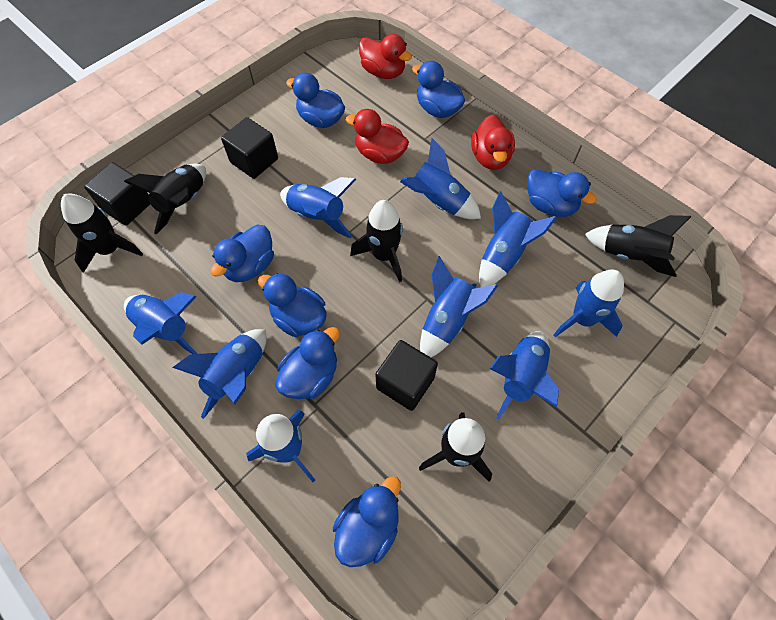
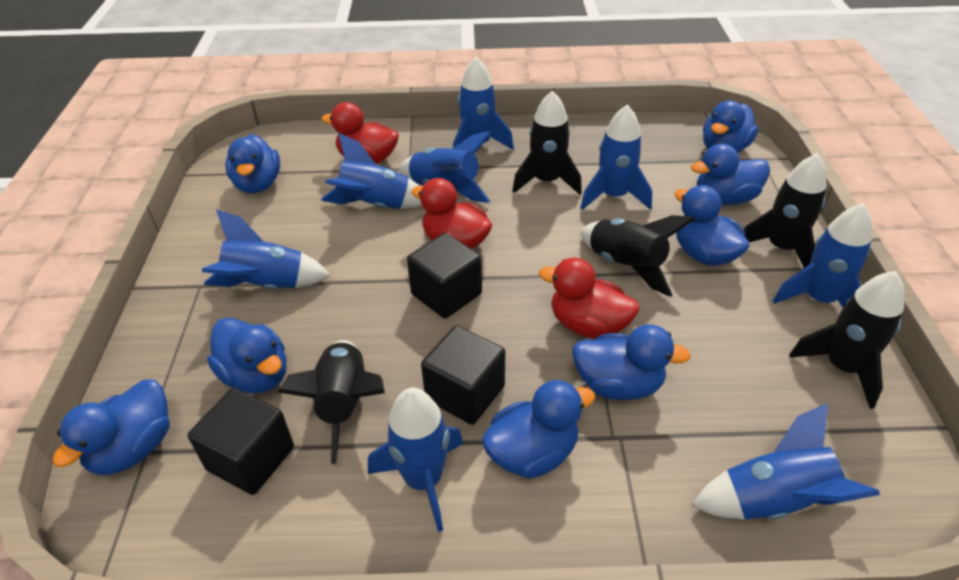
blue duck: 7 -> 8
blue rocket: 9 -> 8

